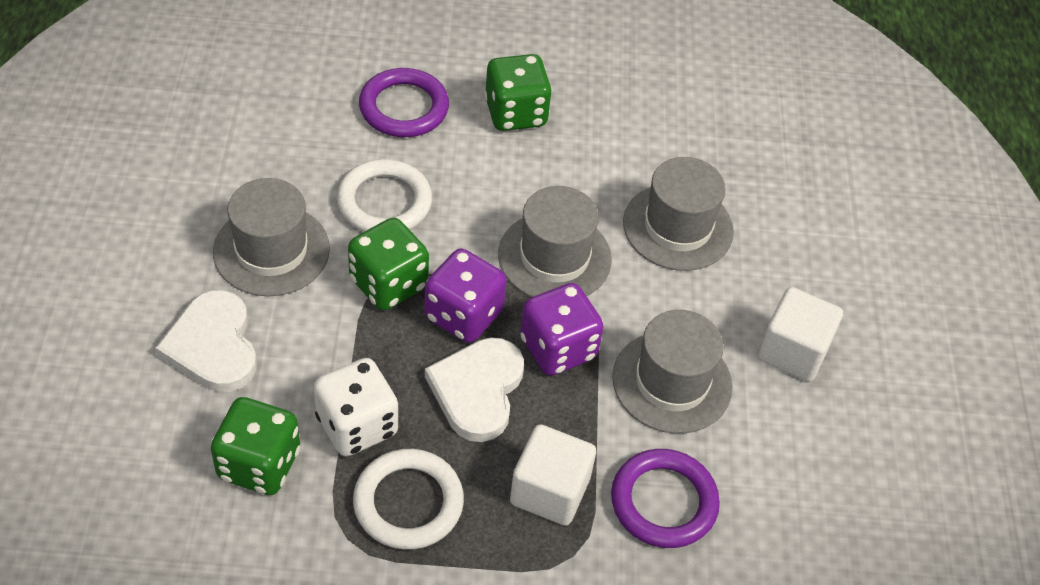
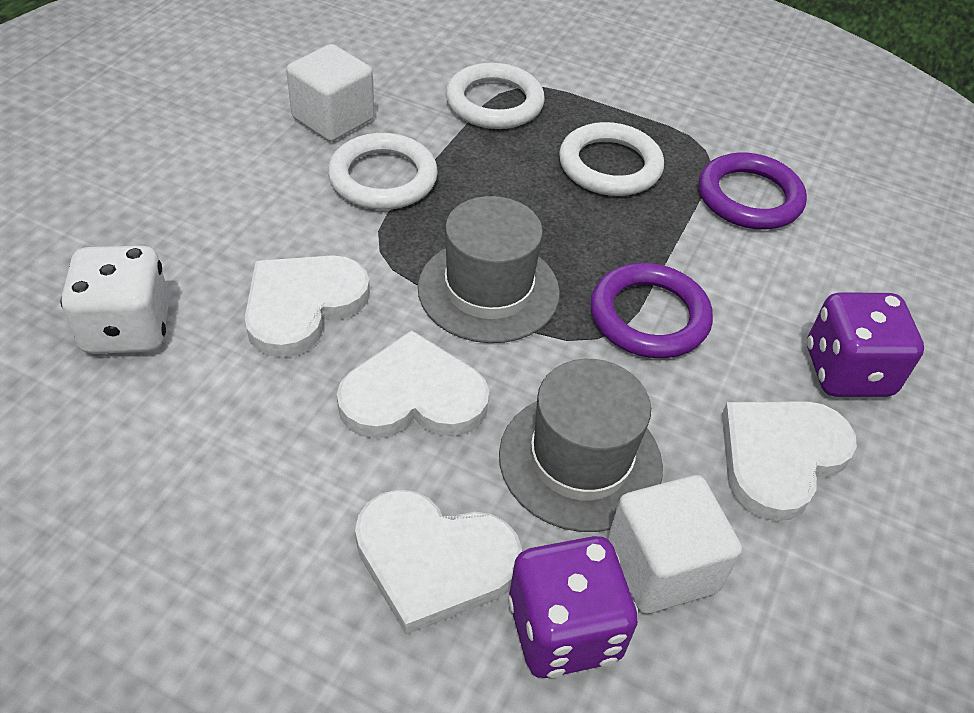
green dice: 3 -> 0
grey hat: 4 -> 2
white heart: 2 -> 4
white ring: 2 -> 3

